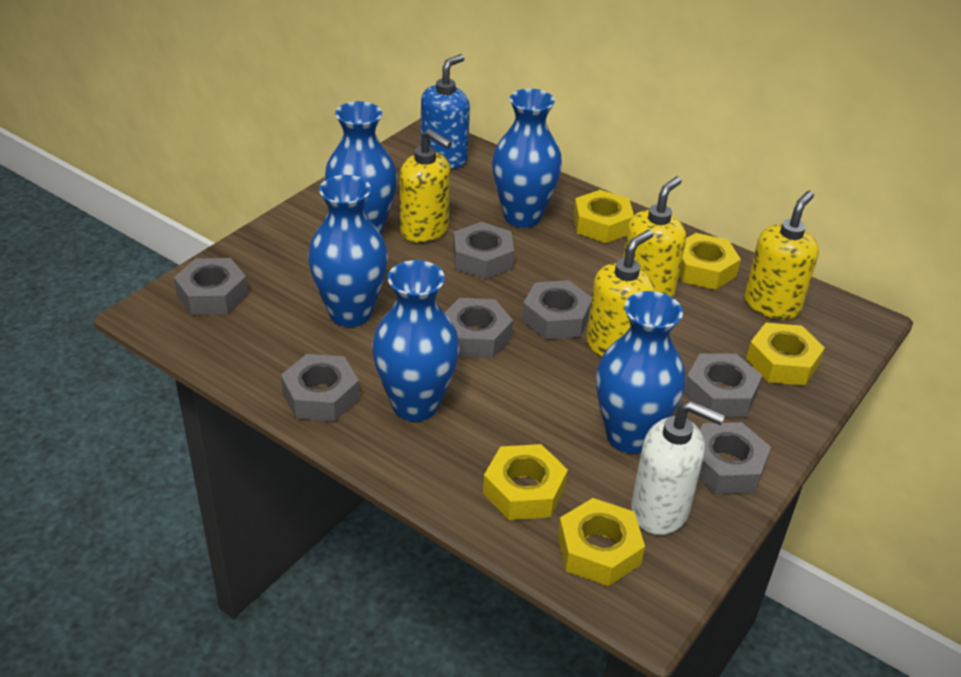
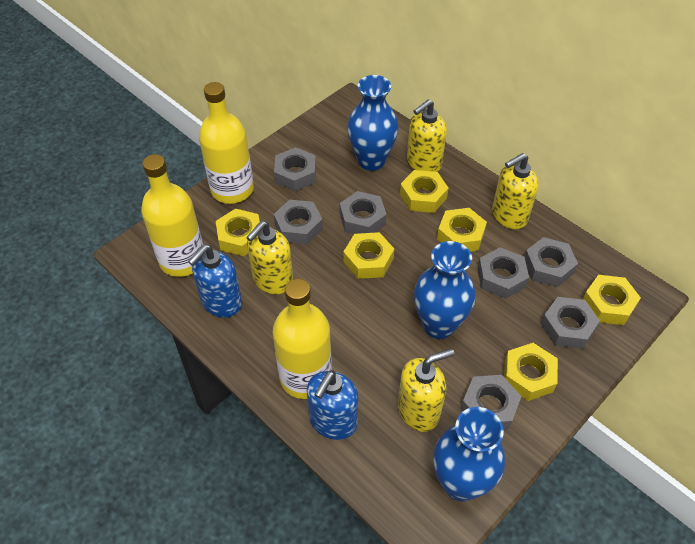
blue soap dispenser: 1 -> 2
blue vase: 5 -> 3
white soap dispenser: 1 -> 0
yellow bottle: 0 -> 3
yellow nut: 5 -> 6

